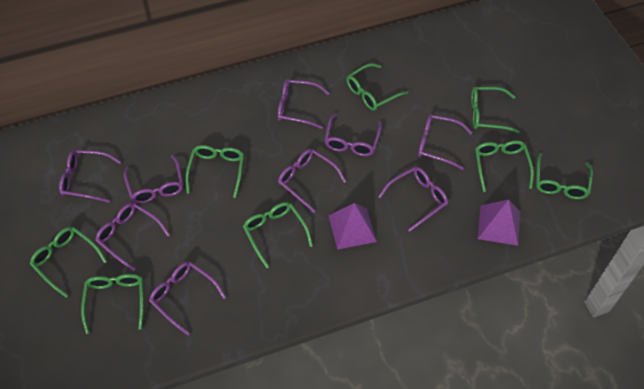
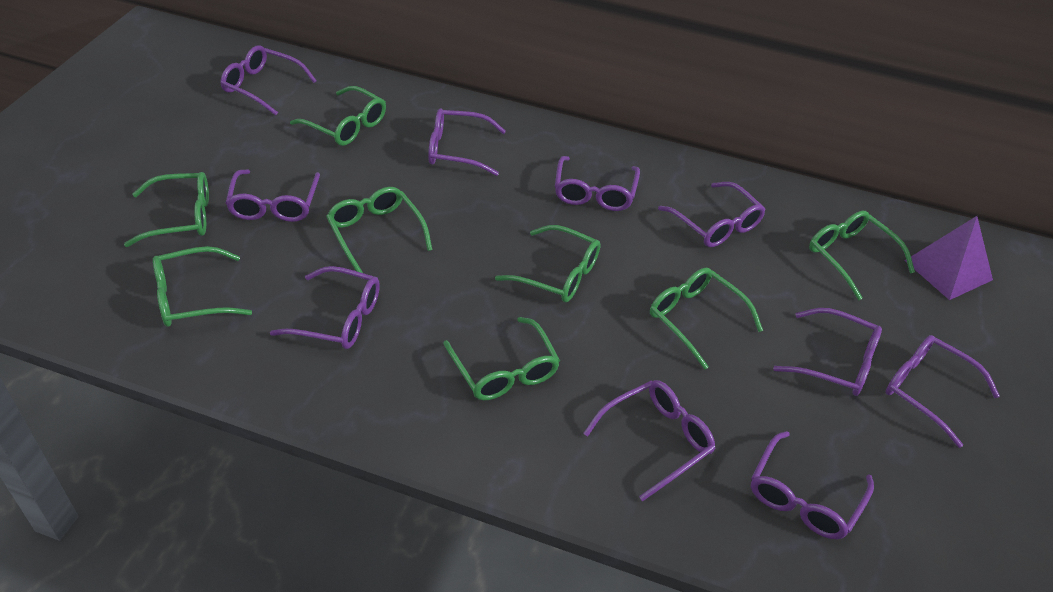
purple glasses: 9 -> 10
purple pyramid: 2 -> 1

